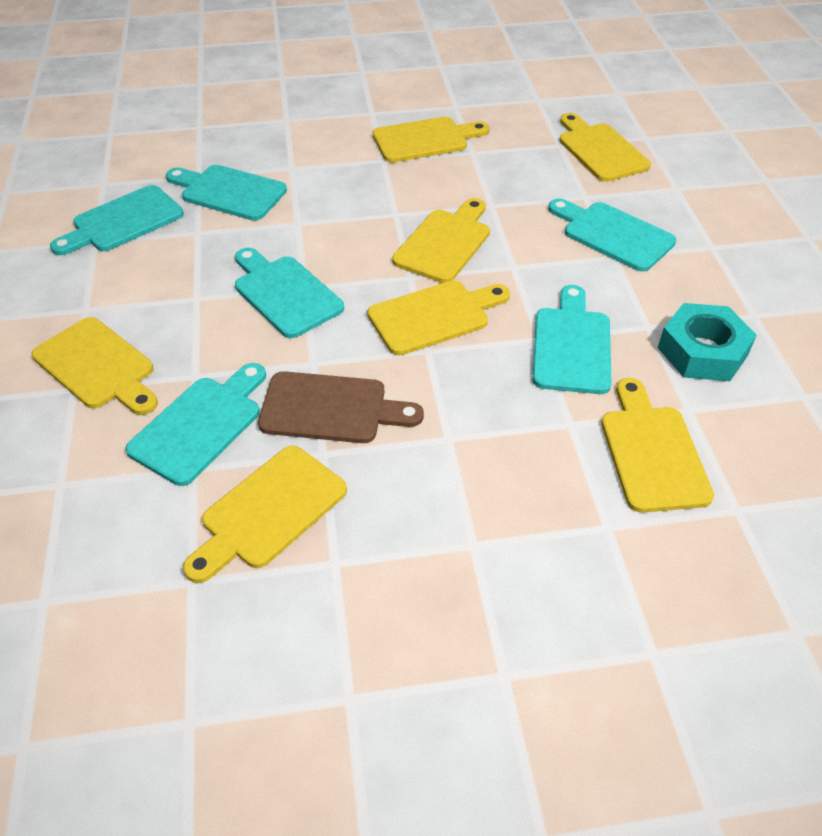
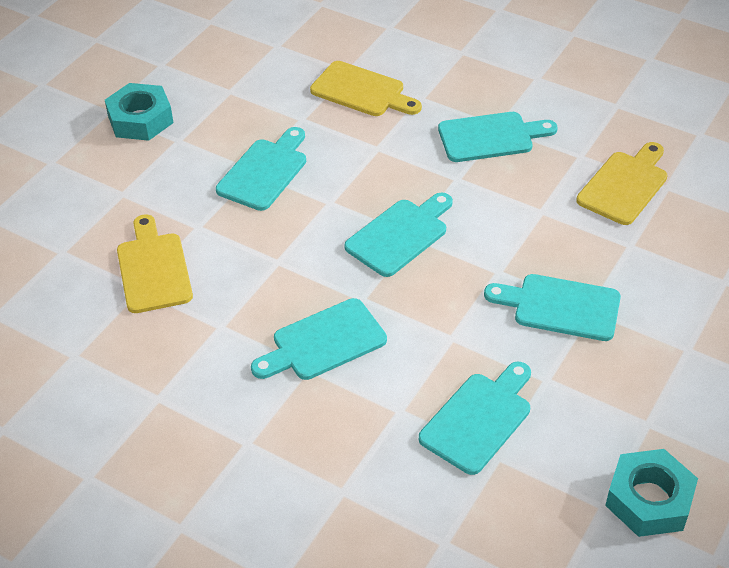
brown cutting board: 1 -> 0
turquoise nut: 1 -> 2
yellow cutting board: 7 -> 3

